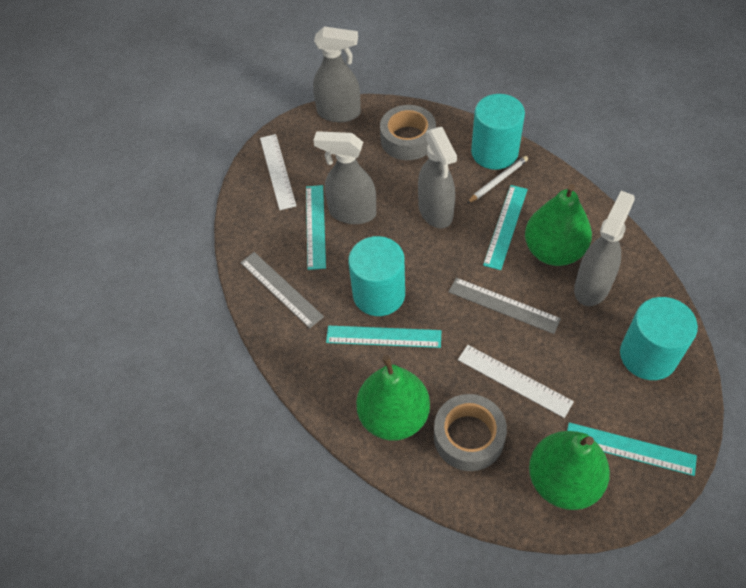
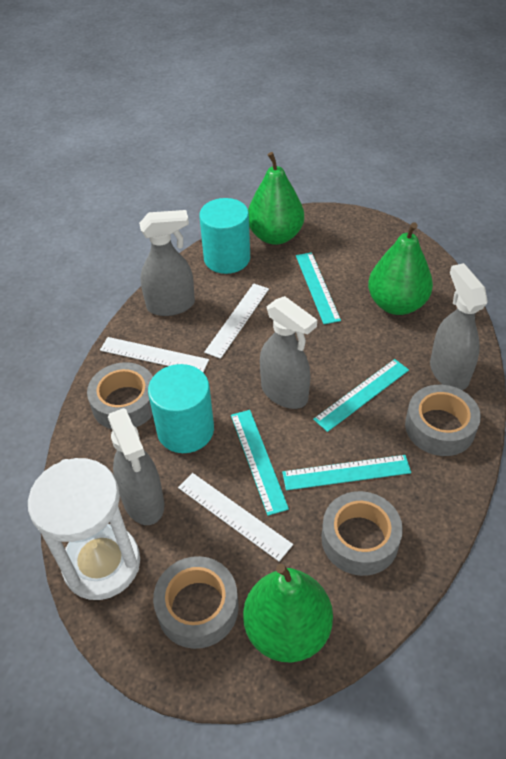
grey ruler: 2 -> 0
grey tape: 2 -> 4
turquoise cylinder: 3 -> 2
white hourglass: 0 -> 1
white pencil: 1 -> 0
white ruler: 2 -> 3

